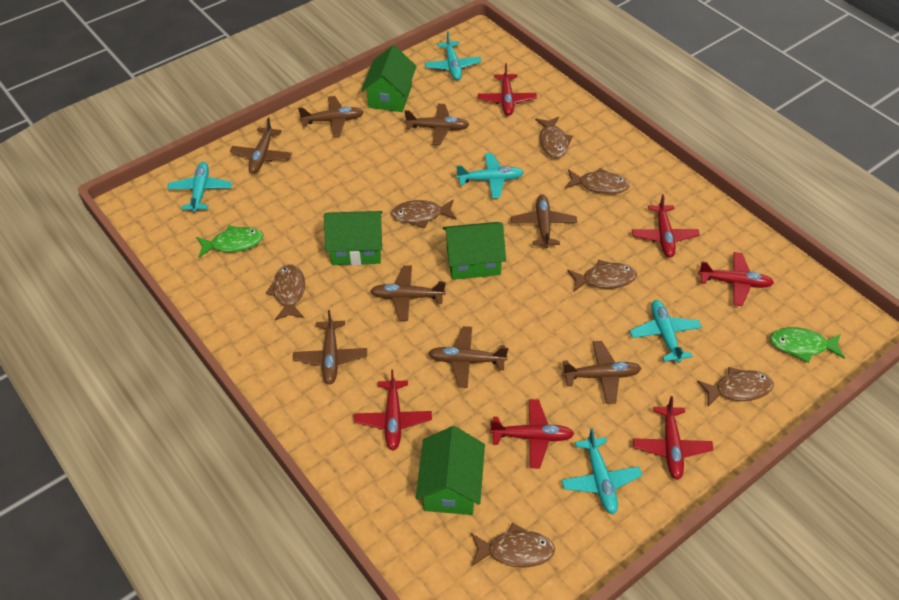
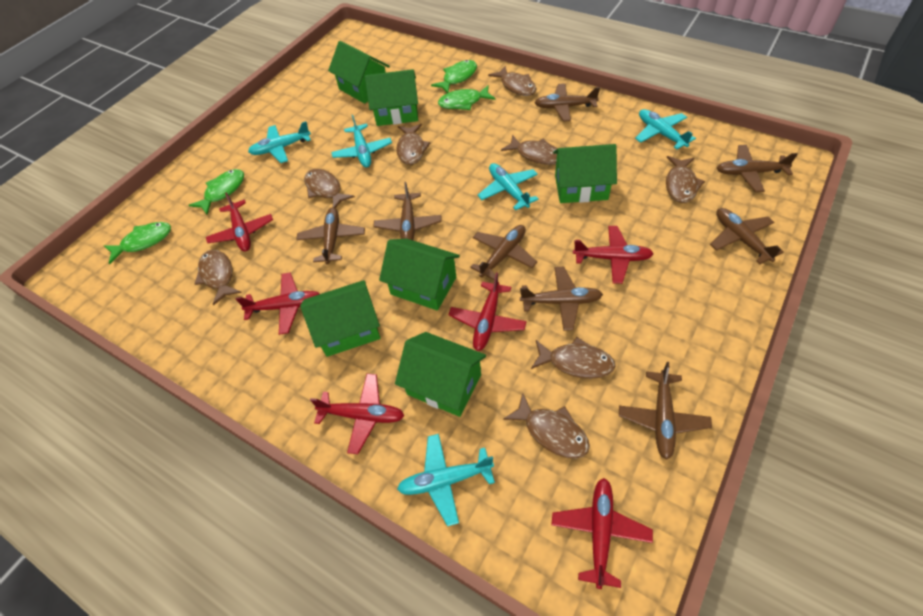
brown fish: 7 -> 8
green fish: 2 -> 4
green house: 4 -> 6

